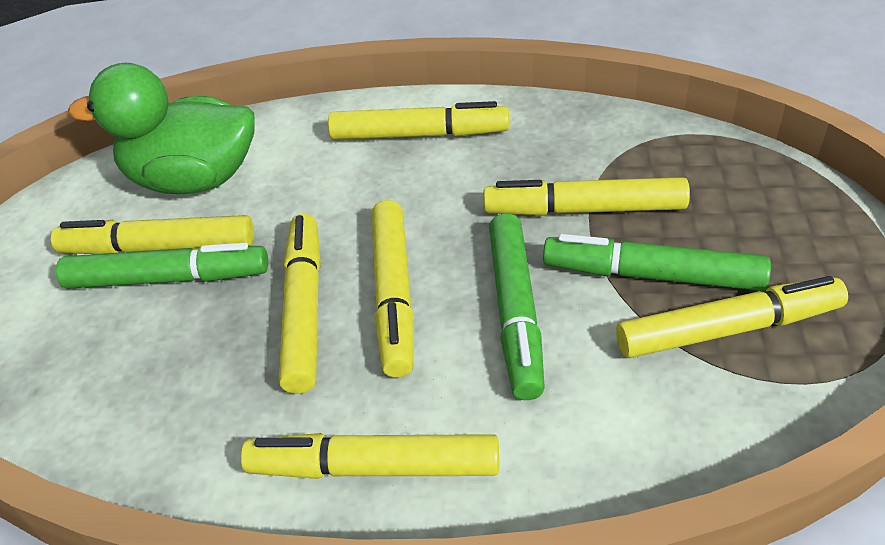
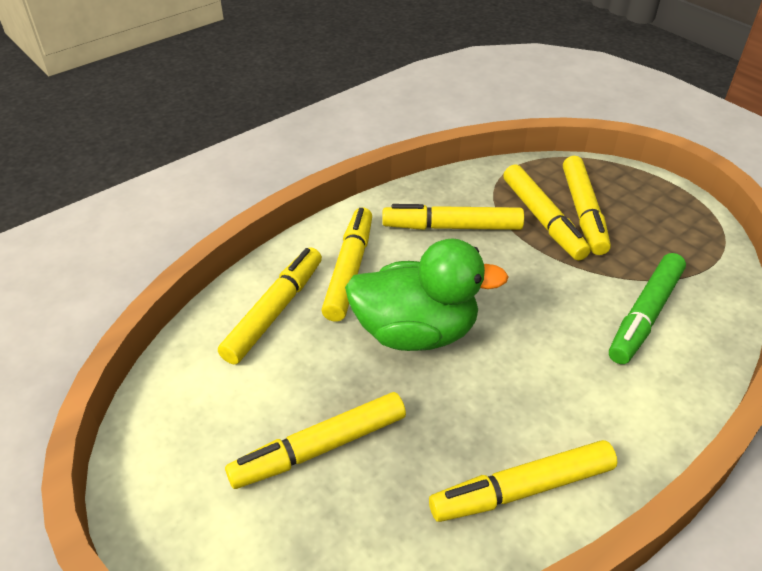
green marker: 3 -> 1

